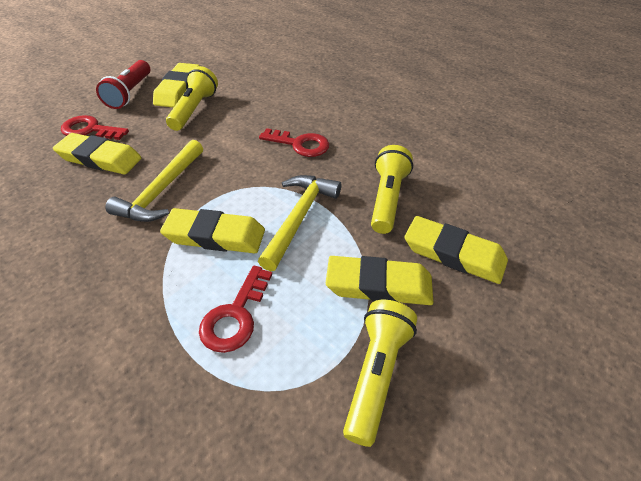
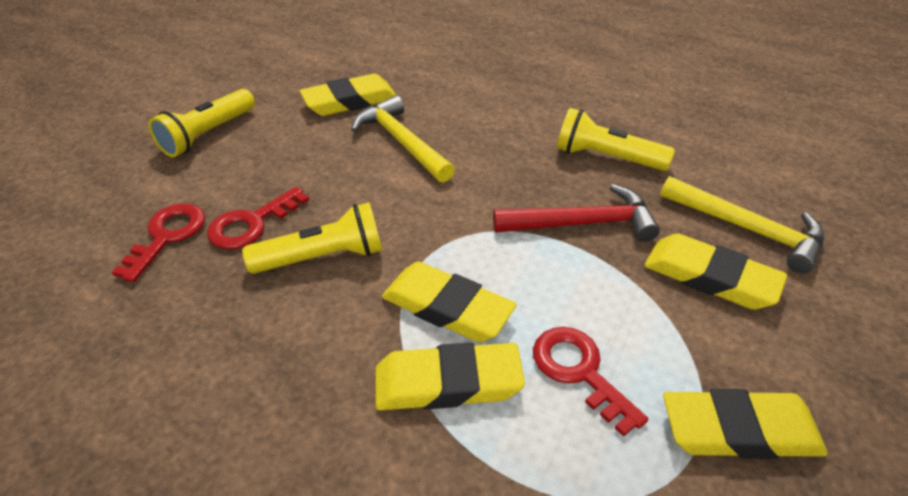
red flashlight: 1 -> 0
red hammer: 0 -> 1

